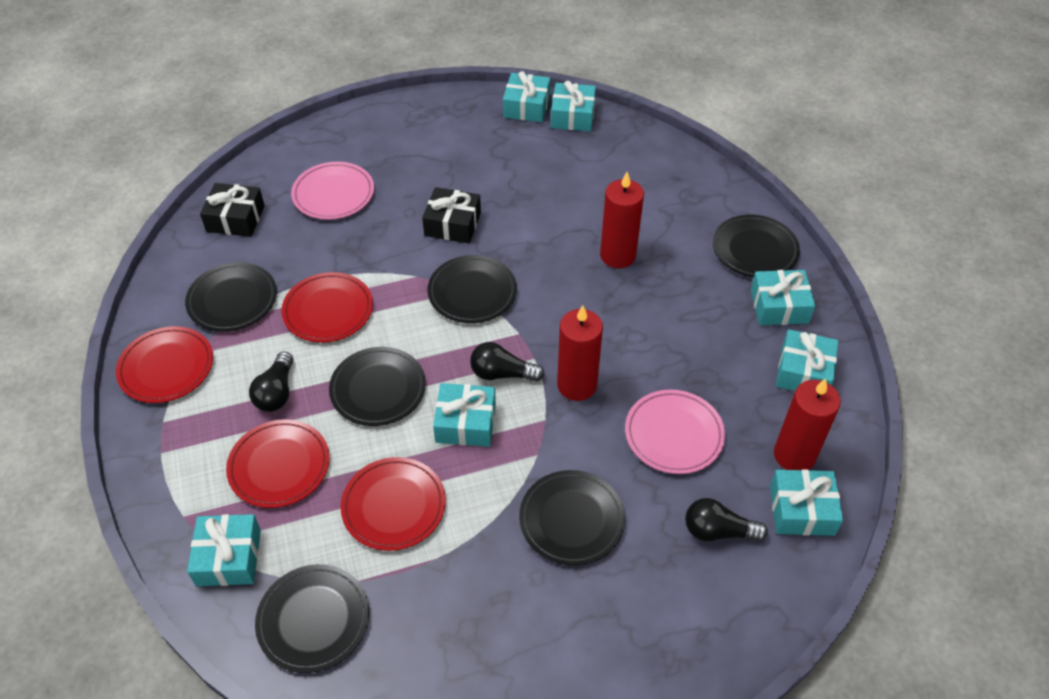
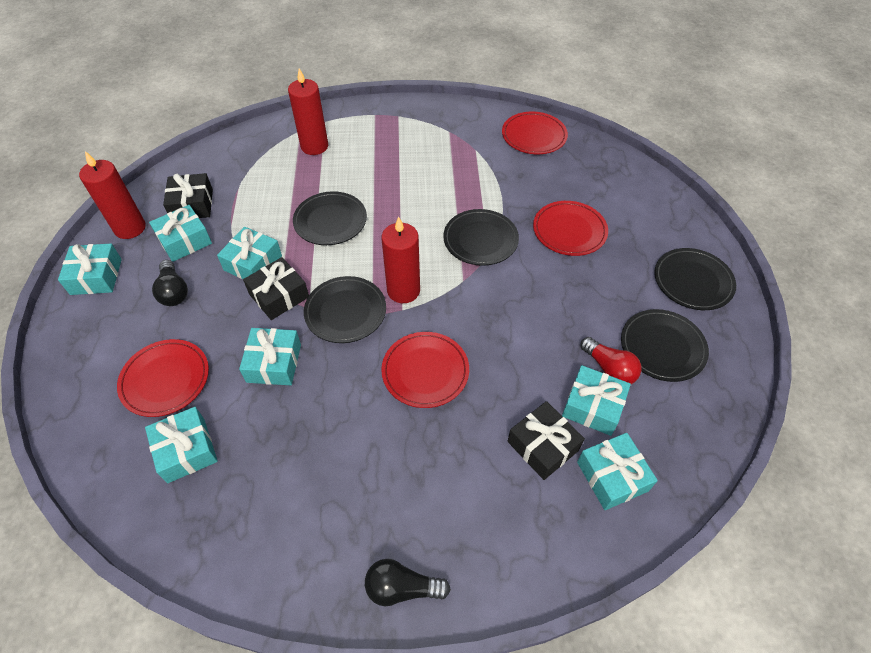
black gift: 2 -> 3
black light bulb: 3 -> 2
black plate: 6 -> 5
pink plate: 2 -> 0
red light bulb: 0 -> 1

